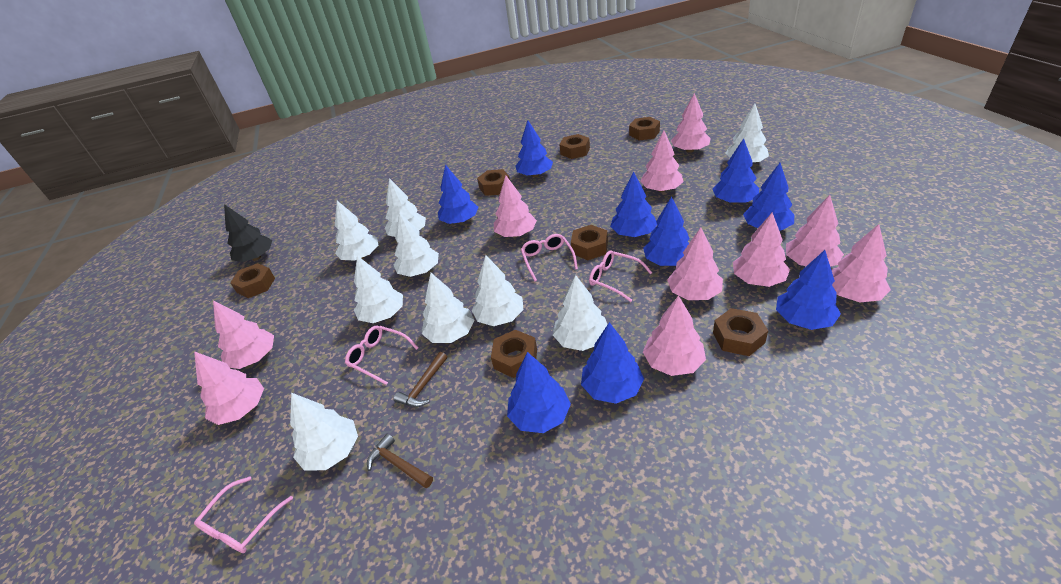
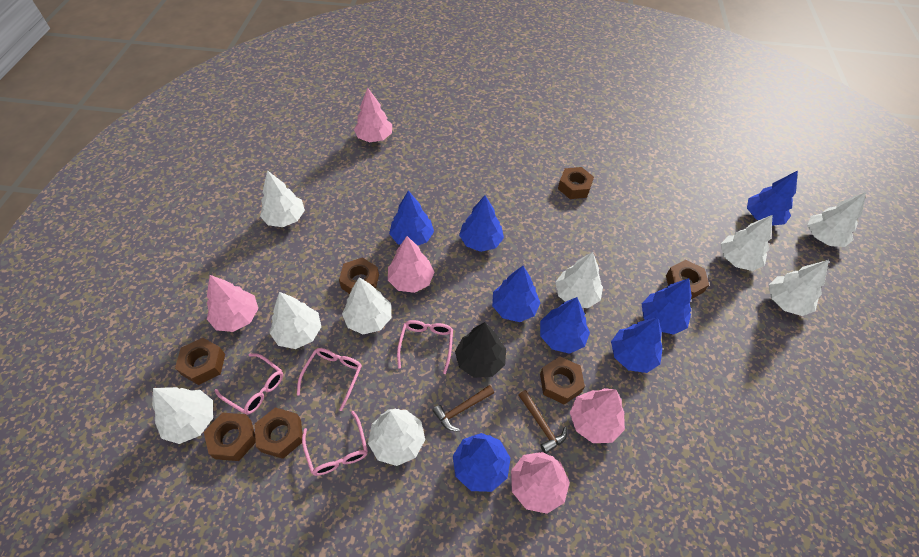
blue tree: 9 -> 8
pink tree: 10 -> 5

